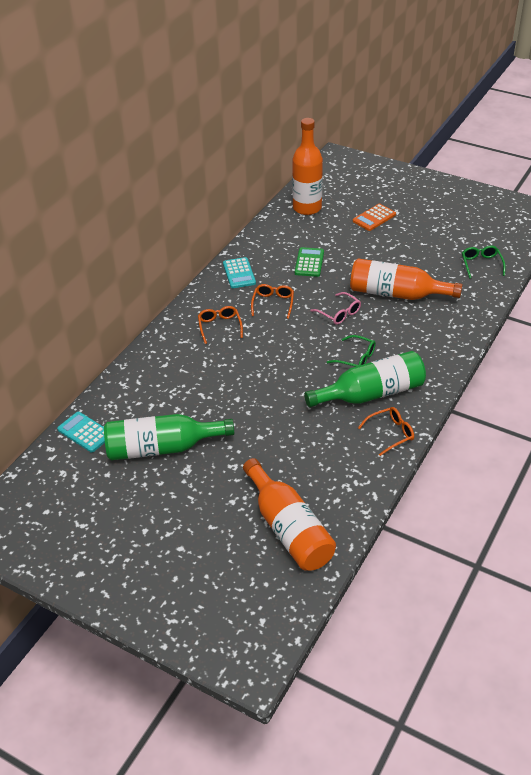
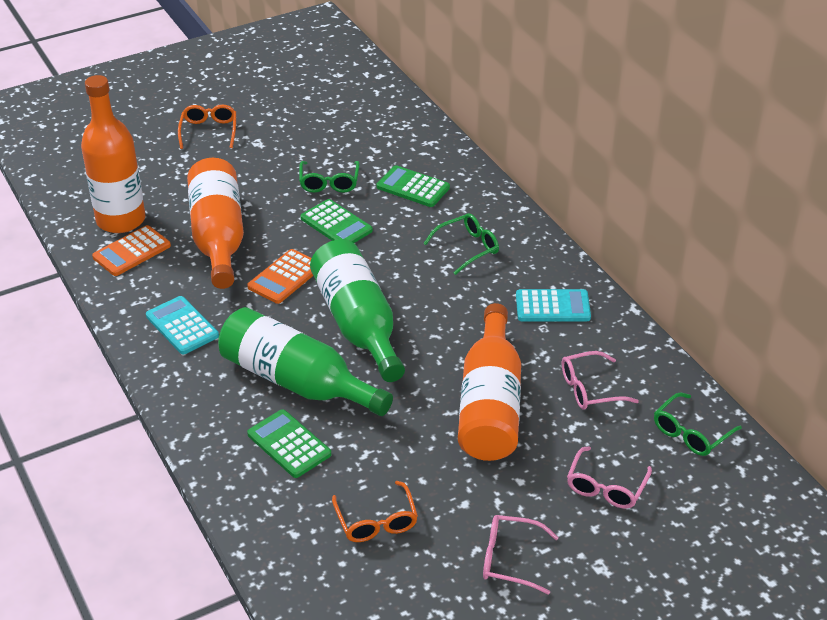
green calculator: 1 -> 3
green glasses: 2 -> 3
orange calculator: 1 -> 2
orange glasses: 3 -> 2
pink glasses: 1 -> 3

